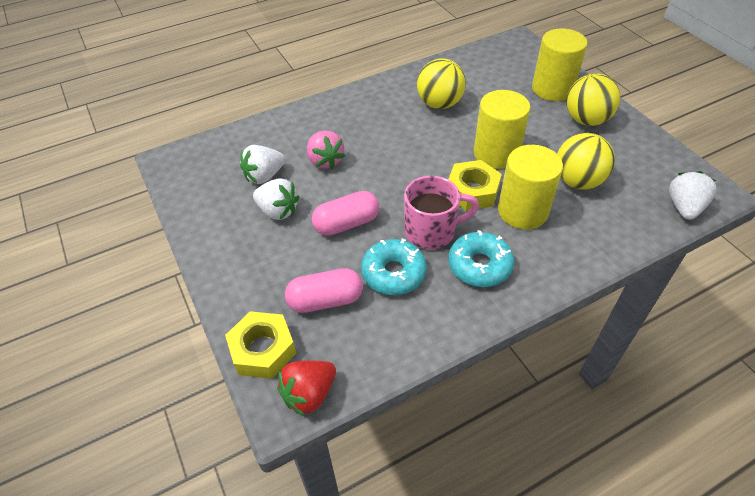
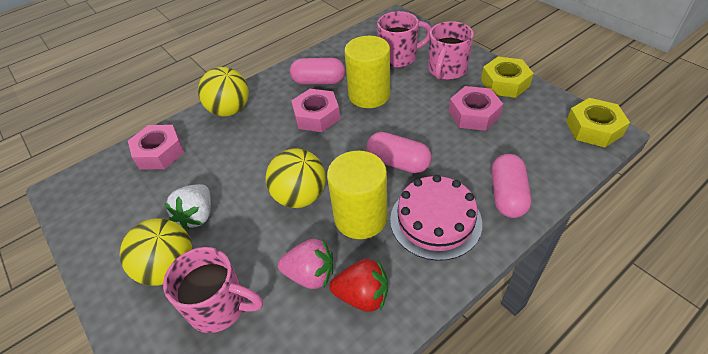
pink cake: 0 -> 1
pink capsule: 2 -> 3
pink mug: 1 -> 3
pink nut: 0 -> 3
turquoise donut: 2 -> 0
white strawberry: 3 -> 1
yellow cylinder: 3 -> 2

